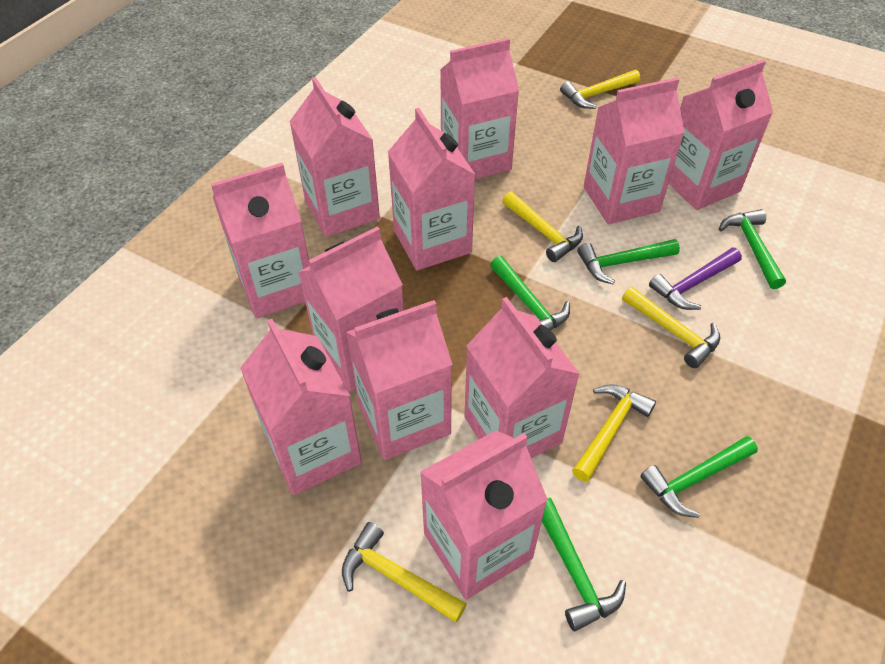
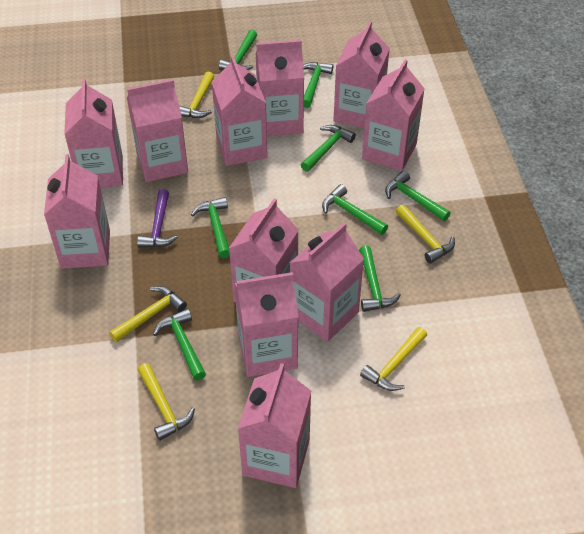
green hammer: 5 -> 8

